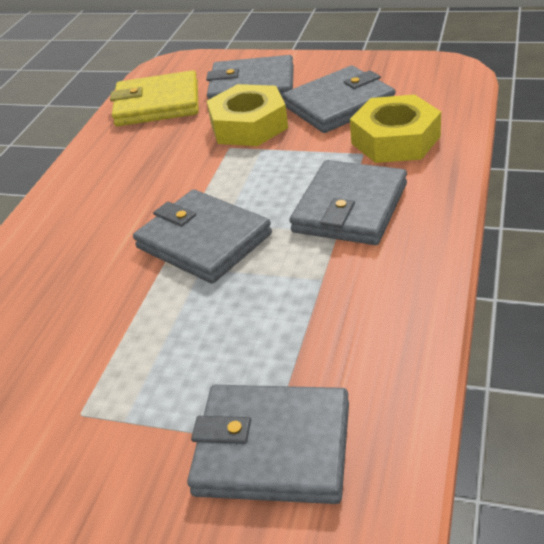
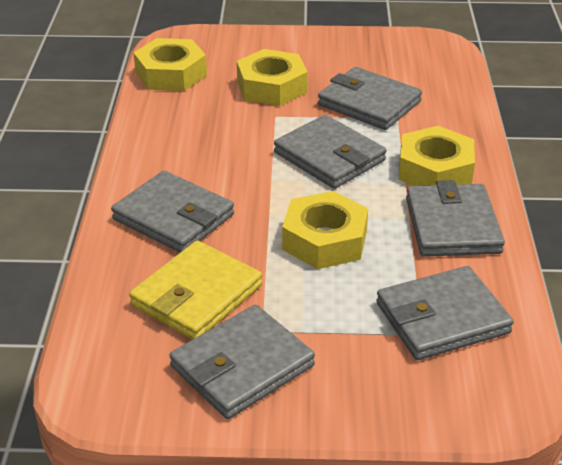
grey wallet: 5 -> 6
yellow nut: 2 -> 4

